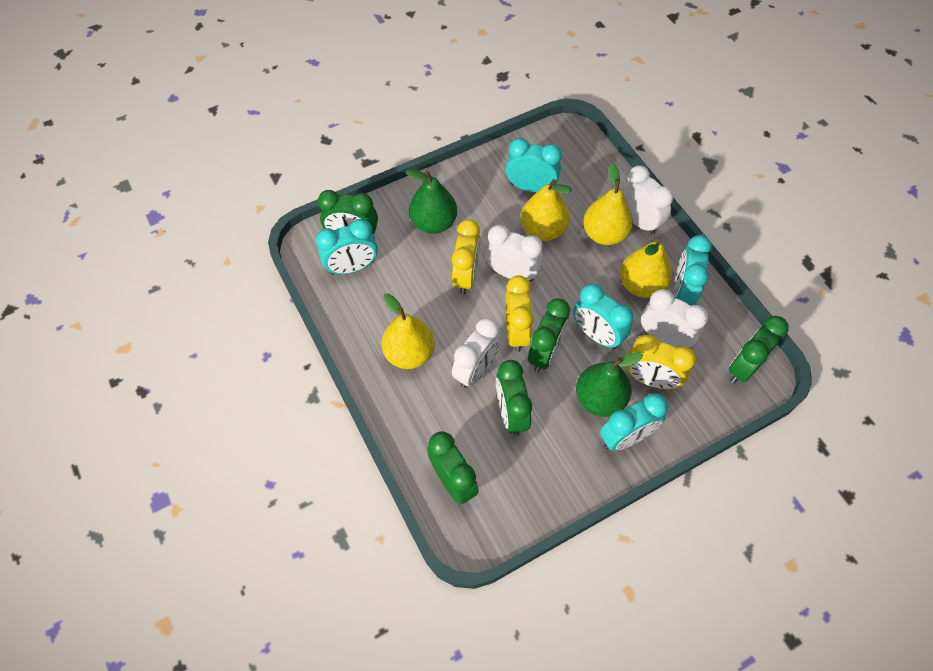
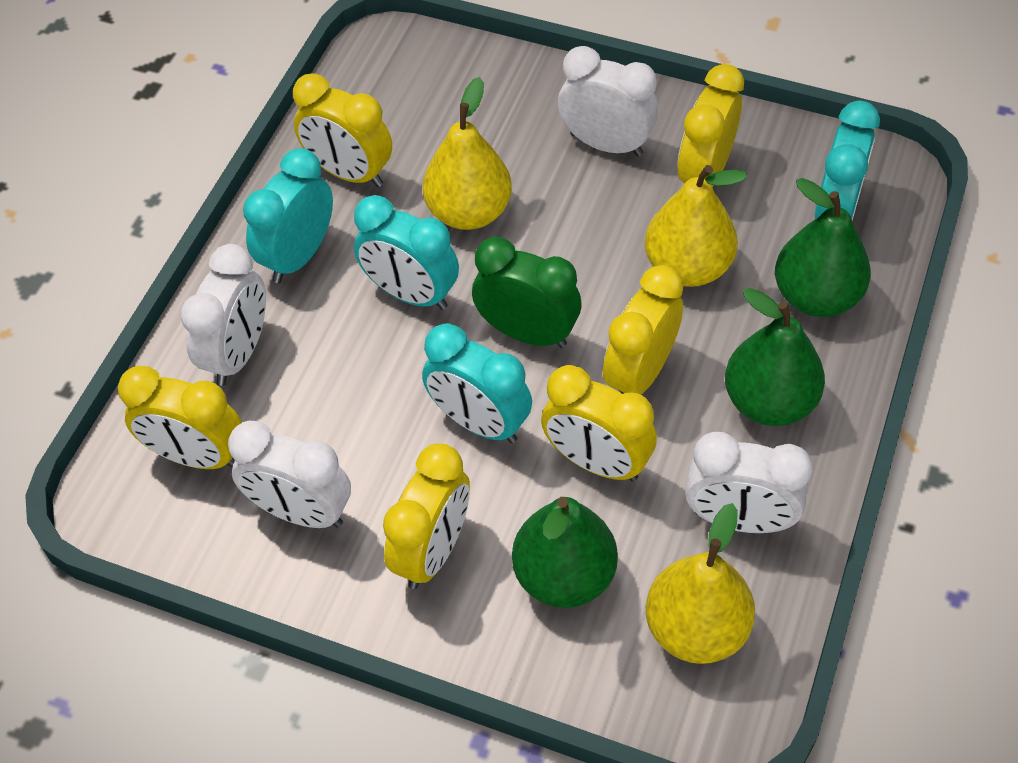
green clock: 5 -> 1
green pear: 2 -> 3
turquoise clock: 5 -> 4
yellow clock: 3 -> 6
yellow pear: 4 -> 3

